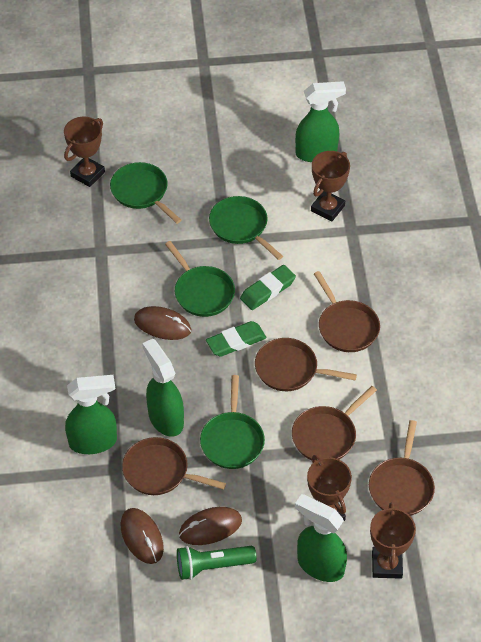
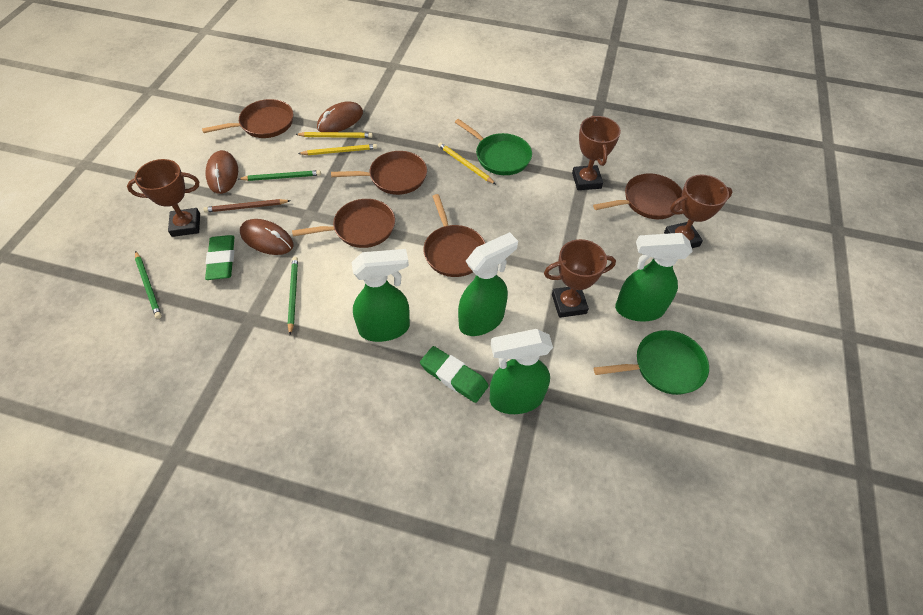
brown pencil: 0 -> 1
green flashlight: 1 -> 0
green pan: 4 -> 2
green pencil: 0 -> 3
yellow pencil: 0 -> 3

